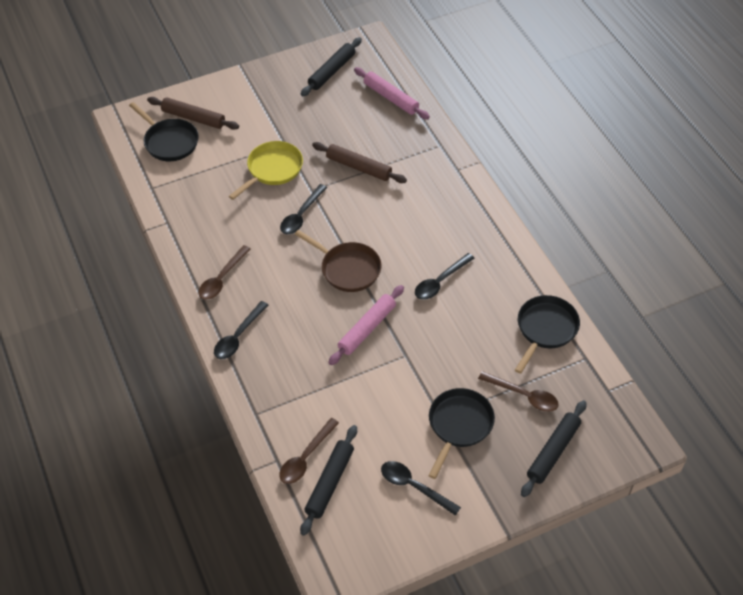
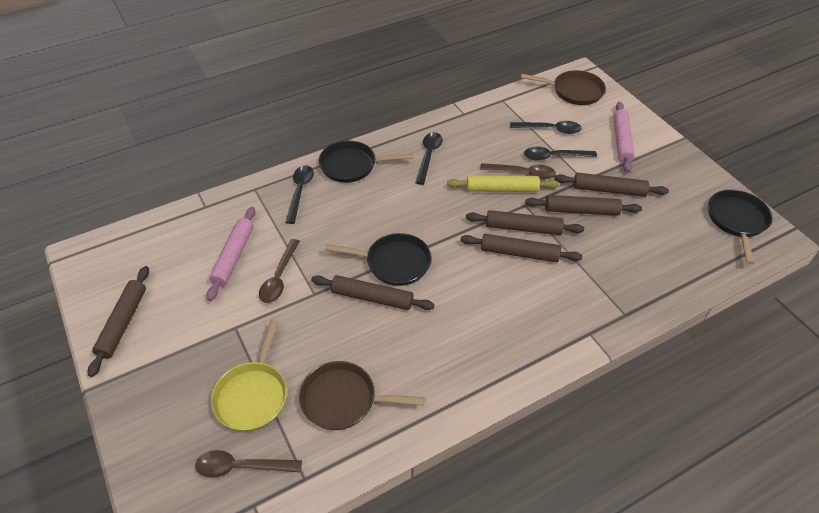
black rolling pin: 3 -> 0
brown pan: 1 -> 2
brown rolling pin: 2 -> 6
yellow rolling pin: 0 -> 1

